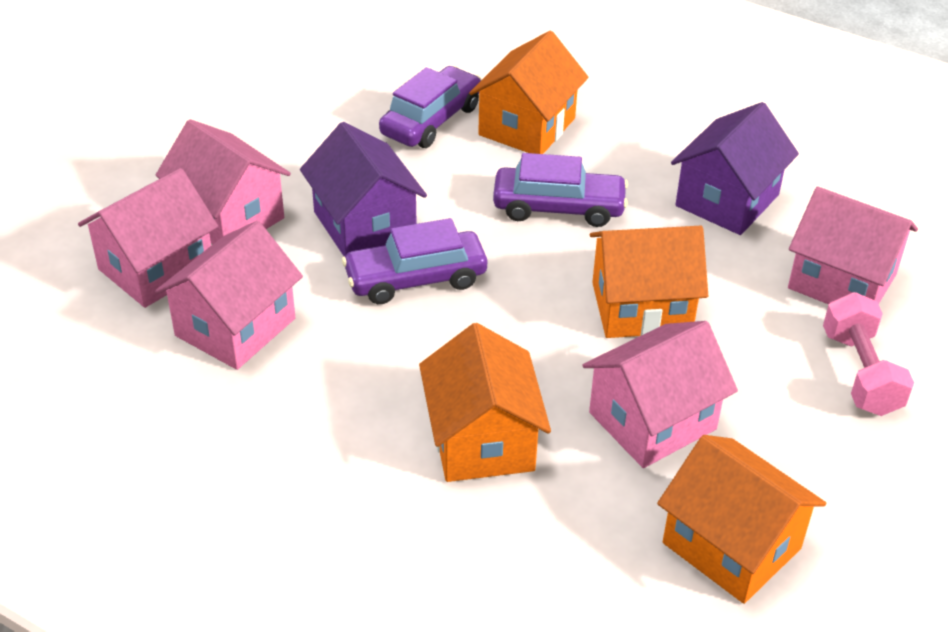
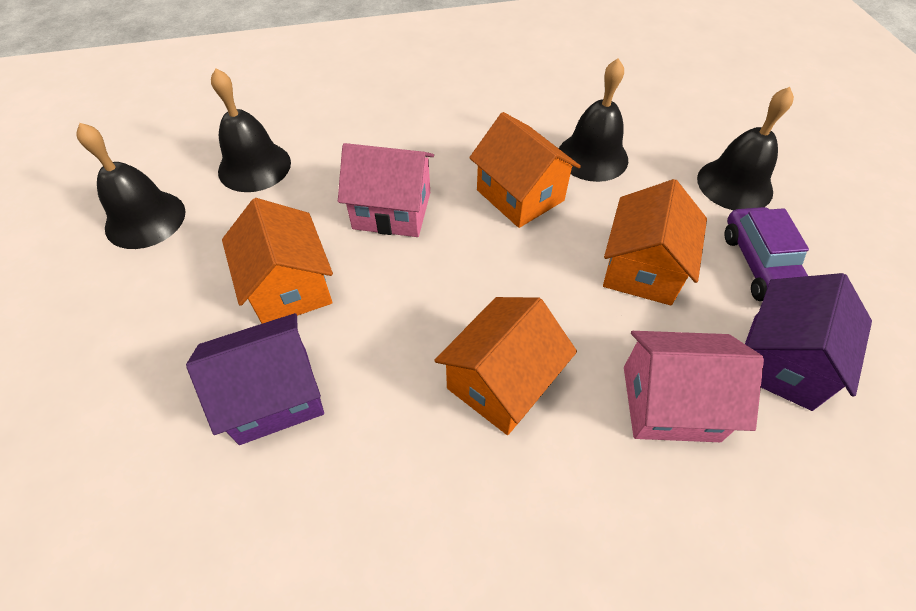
black bell: 0 -> 4
pink dumbbell: 1 -> 0
pink house: 5 -> 2
purple car: 3 -> 1

